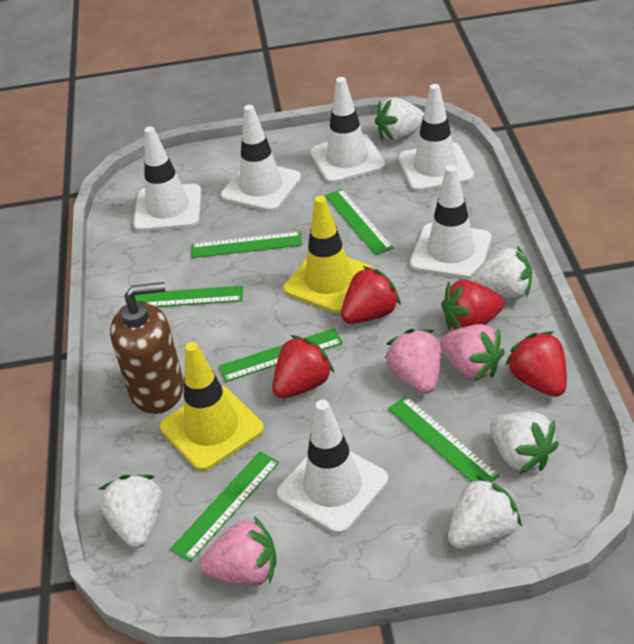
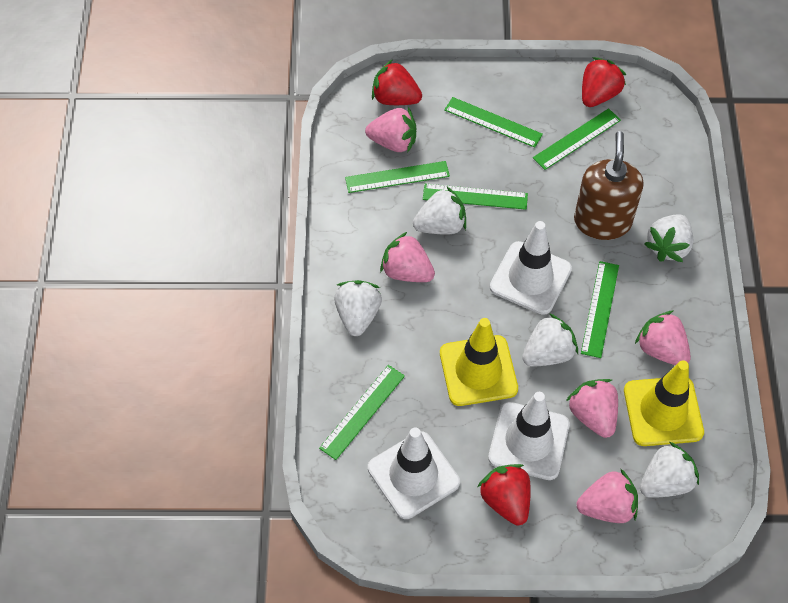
pink strawberry: 3 -> 5
red strawberry: 4 -> 3
white traffic cone: 6 -> 3

